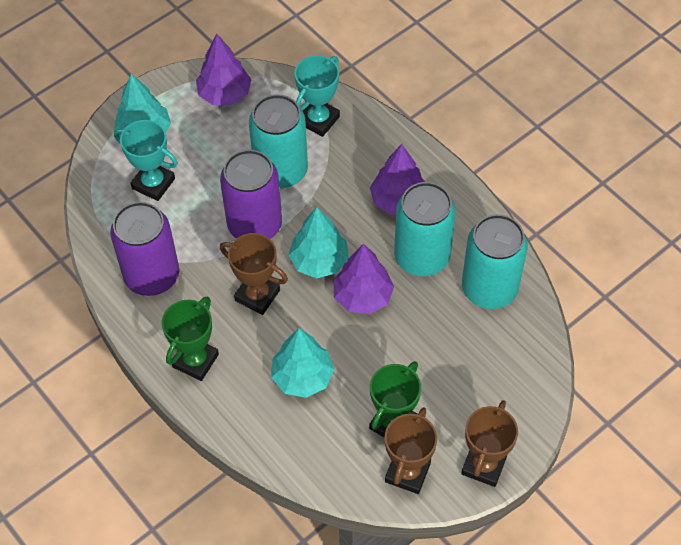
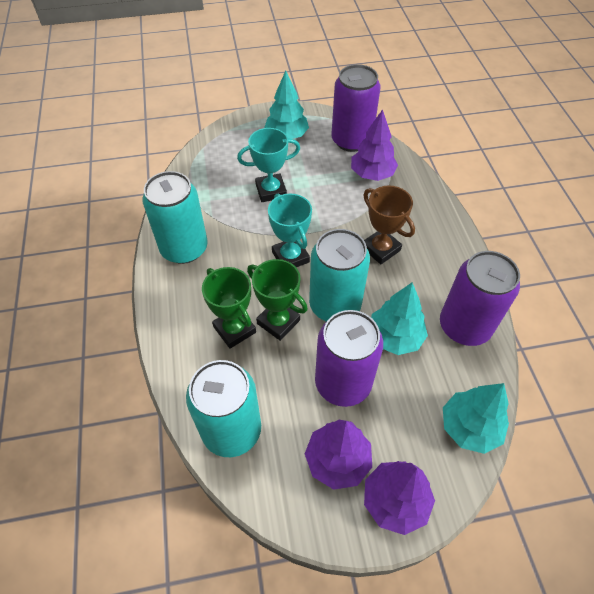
brown trophy: 3 -> 1
purple can: 2 -> 3

